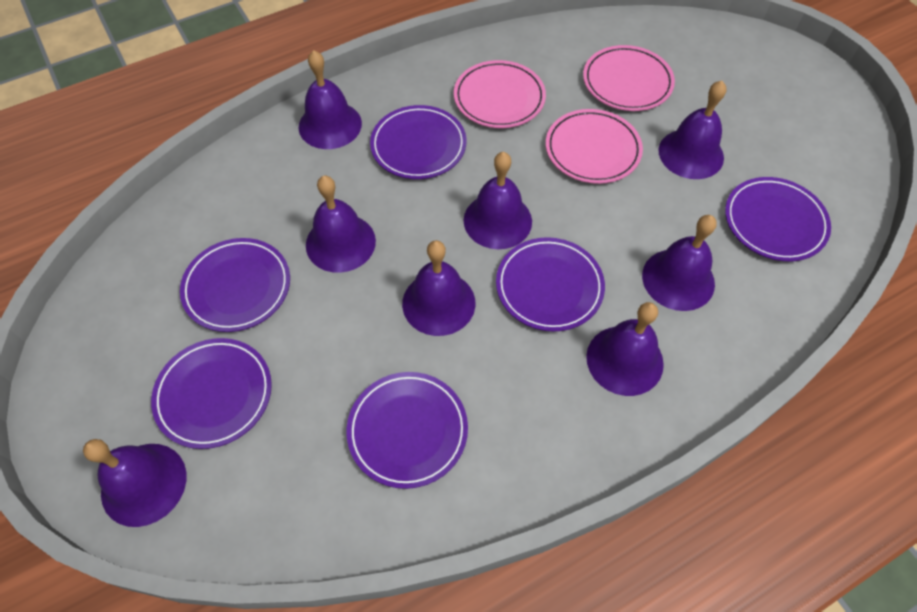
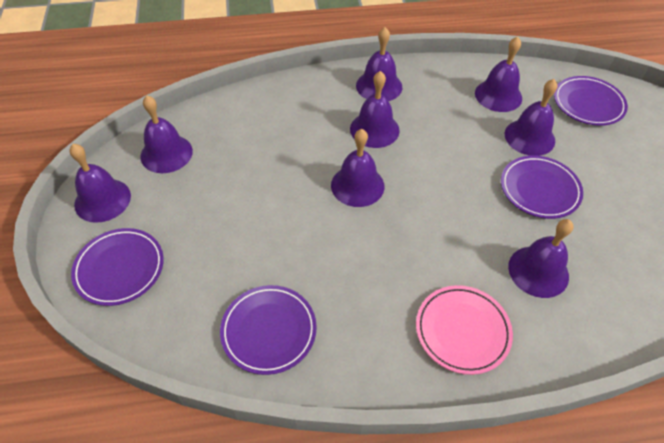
pink plate: 3 -> 1
purple plate: 6 -> 4

